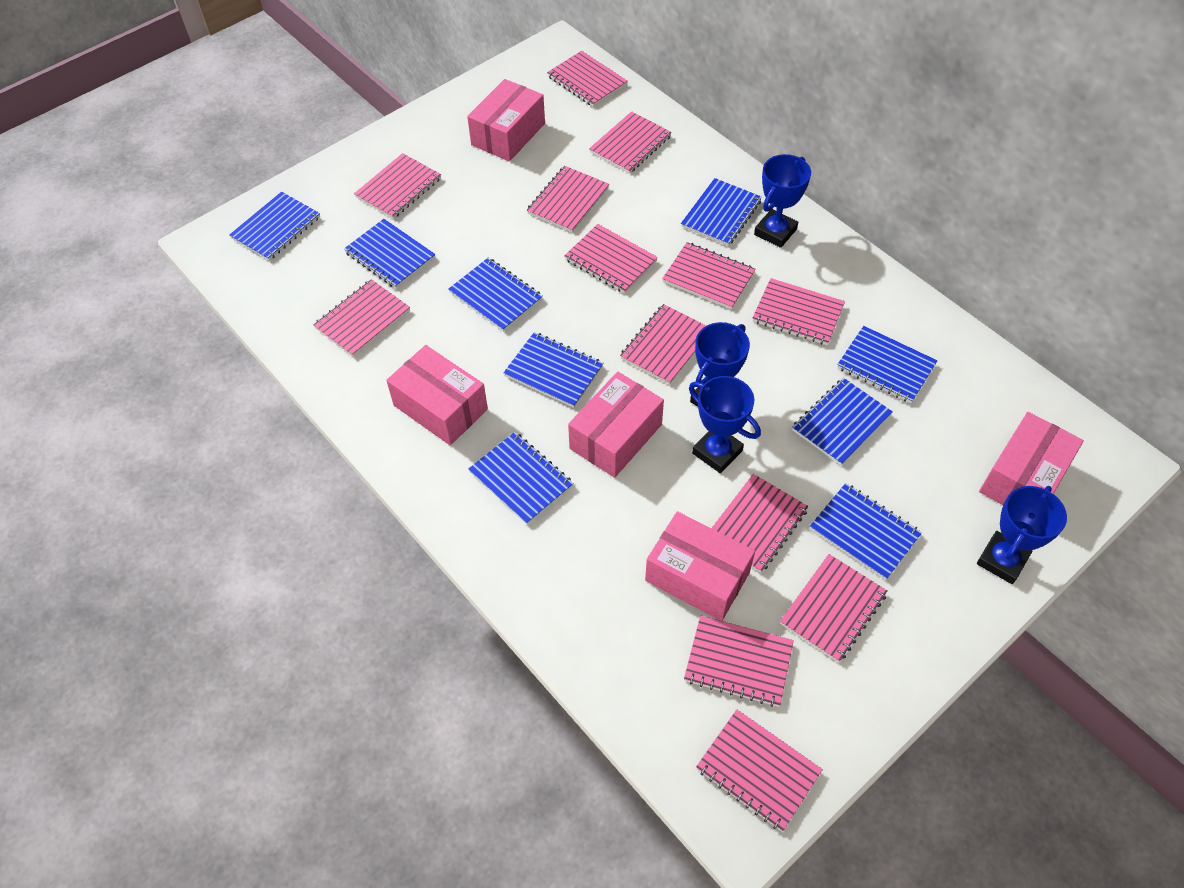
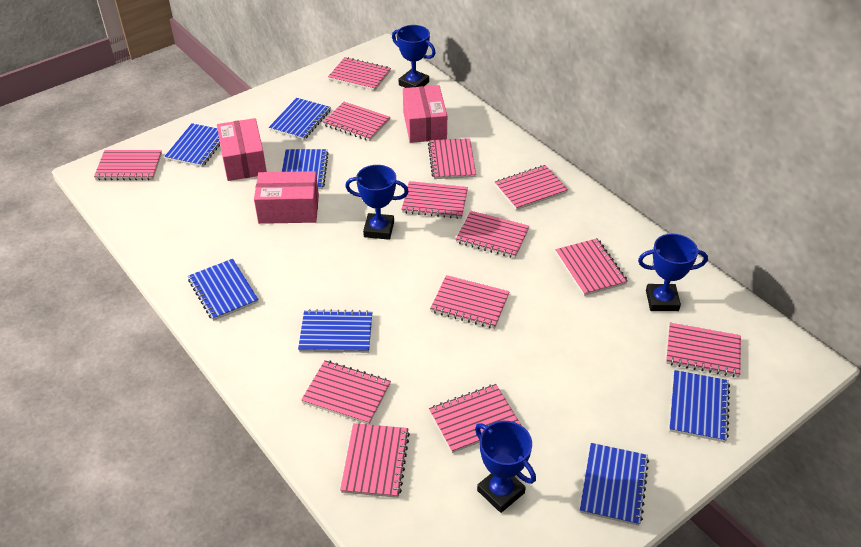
blue notebook: 9 -> 7
pink box: 5 -> 3

